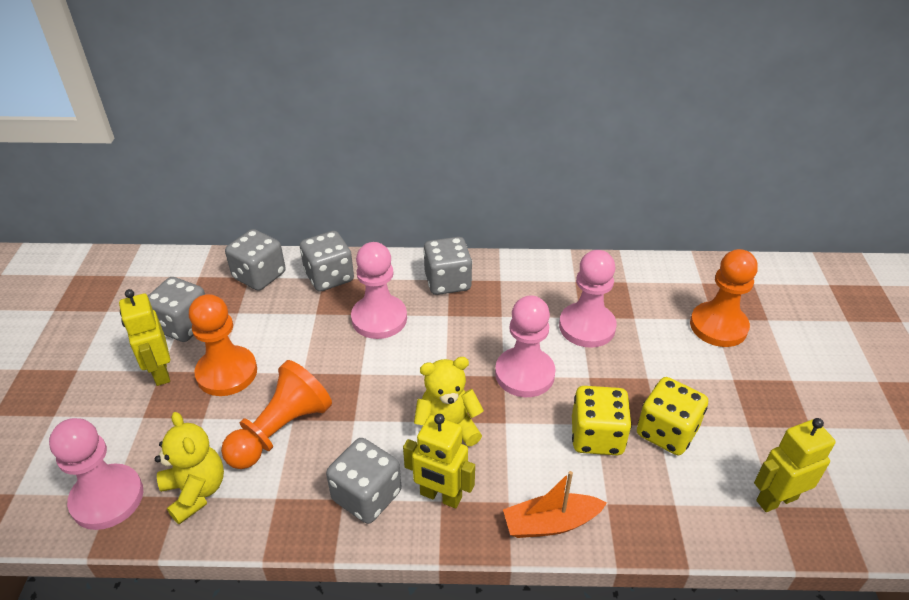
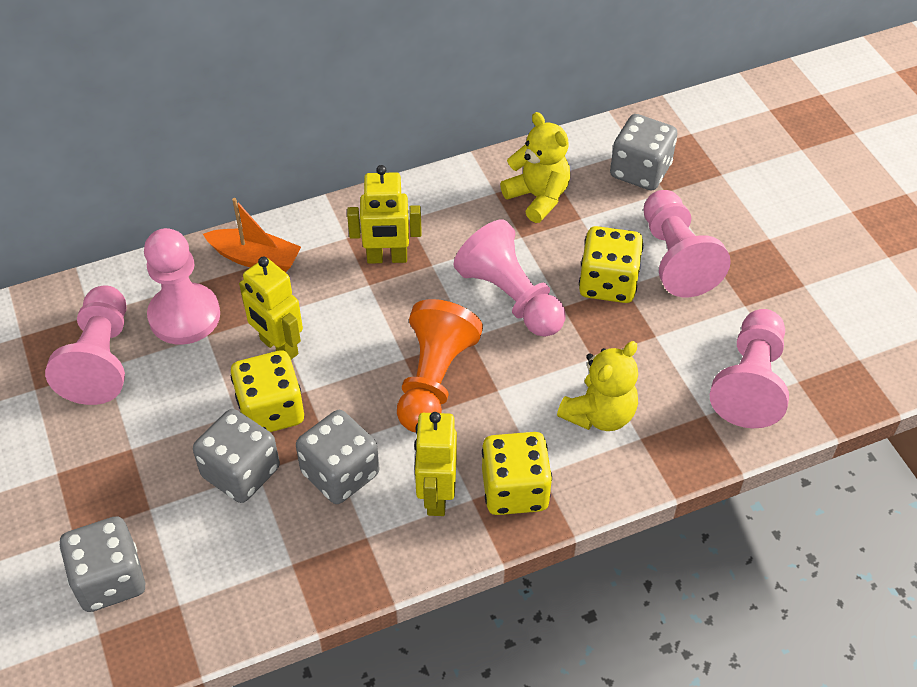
grey dice: 5 -> 4
orange pawn: 3 -> 1
pink pawn: 4 -> 5
yellow dice: 2 -> 3

